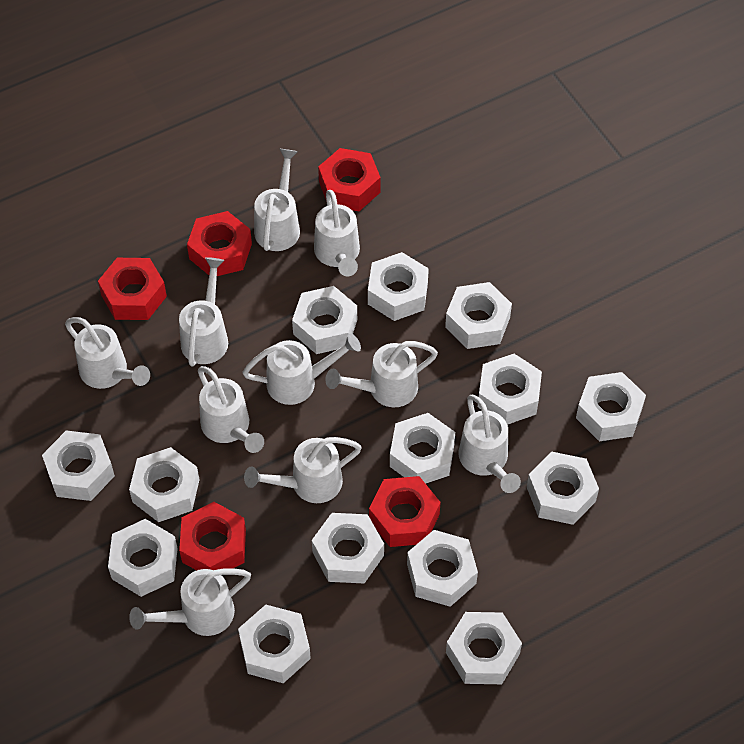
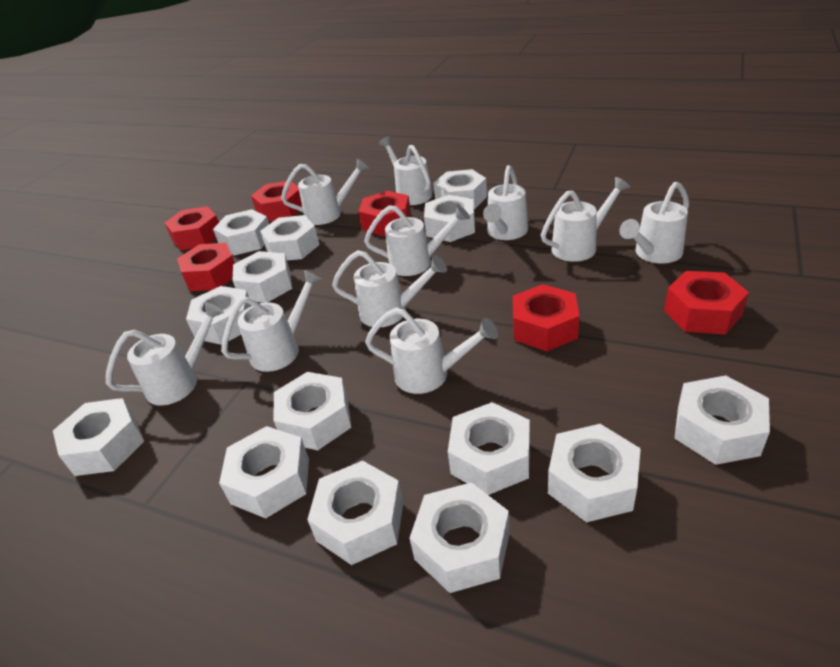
red nut: 5 -> 6

